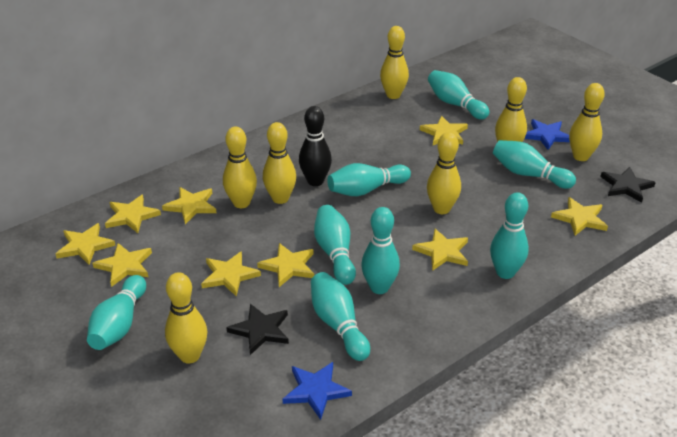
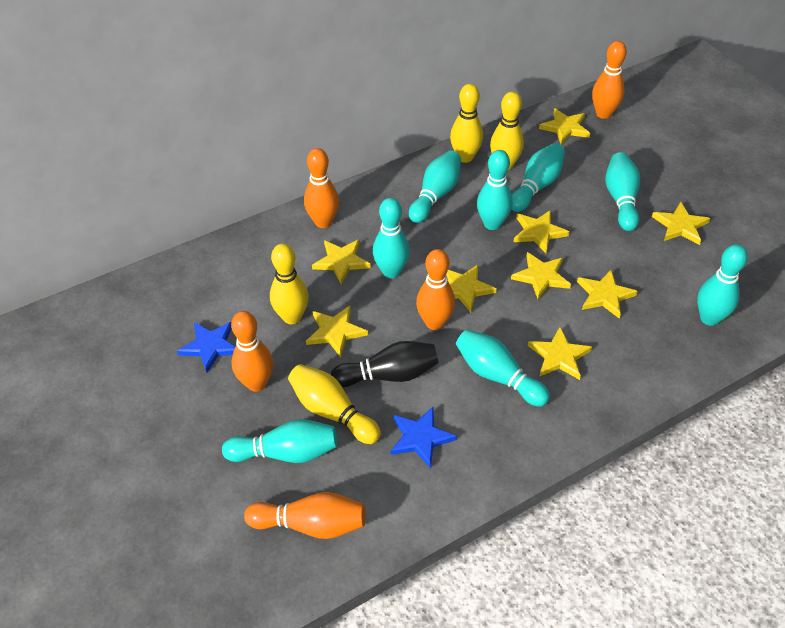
black star: 2 -> 0
orange bowling pin: 0 -> 5
yellow bowling pin: 7 -> 4

